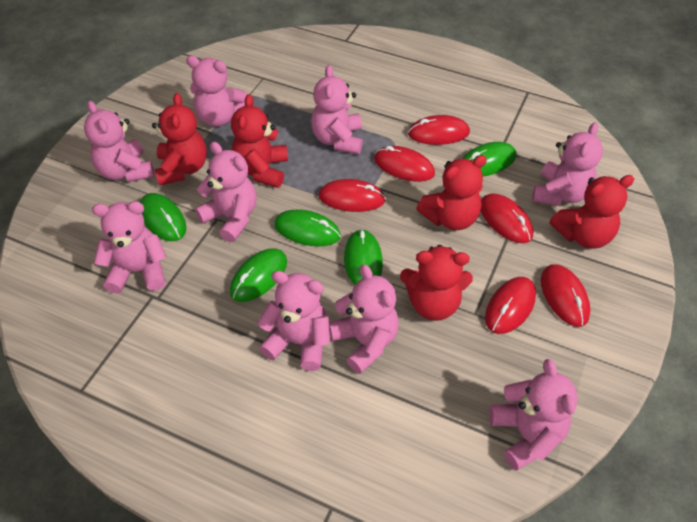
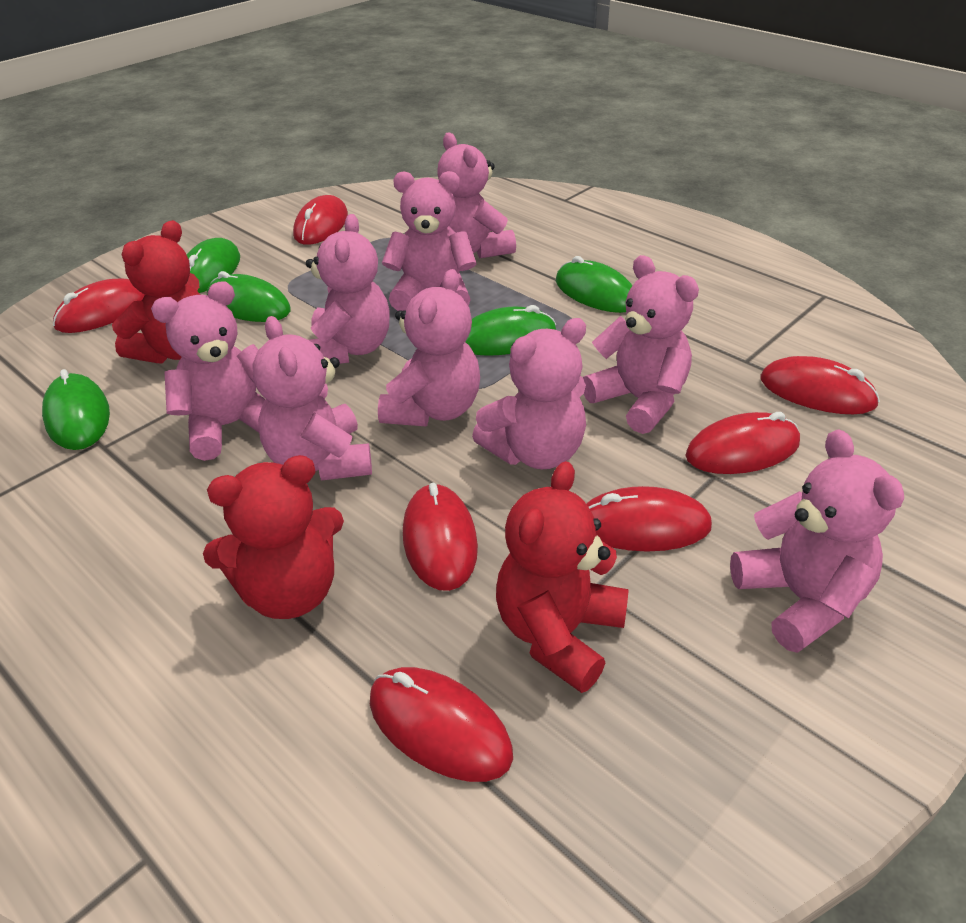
red mouse: 6 -> 7
red teddy bear: 5 -> 3

